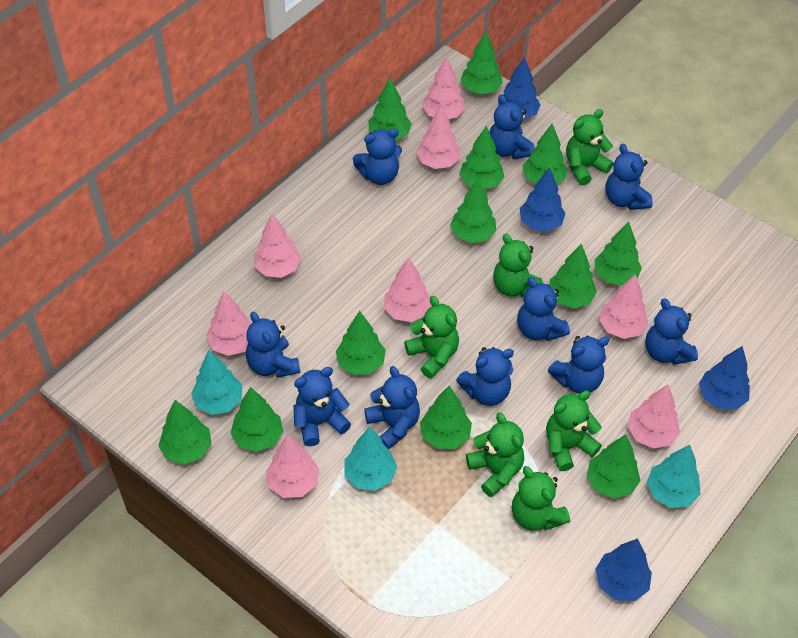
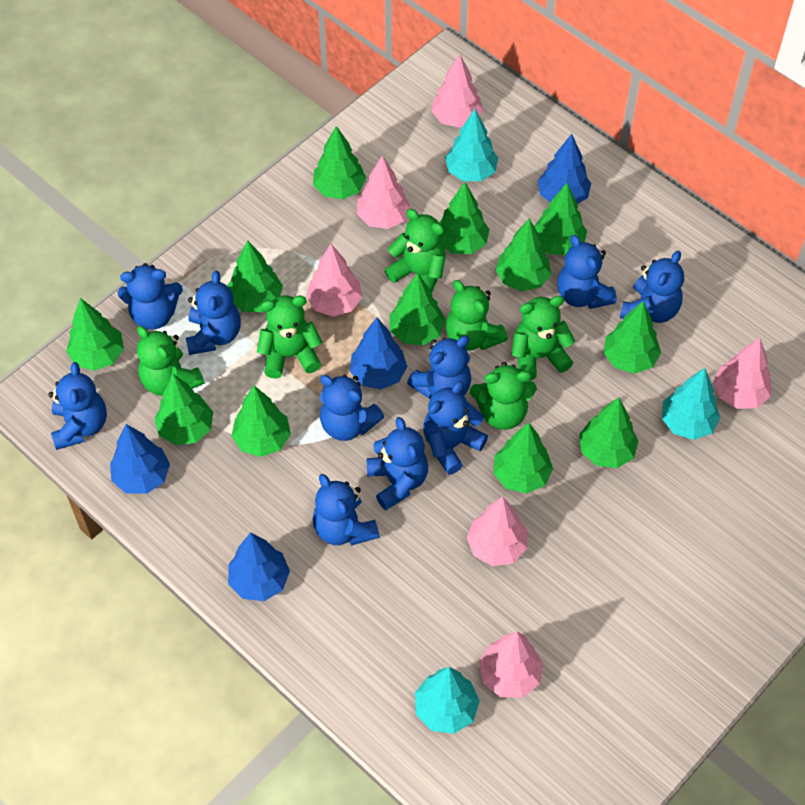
pink tree: 8 -> 6

